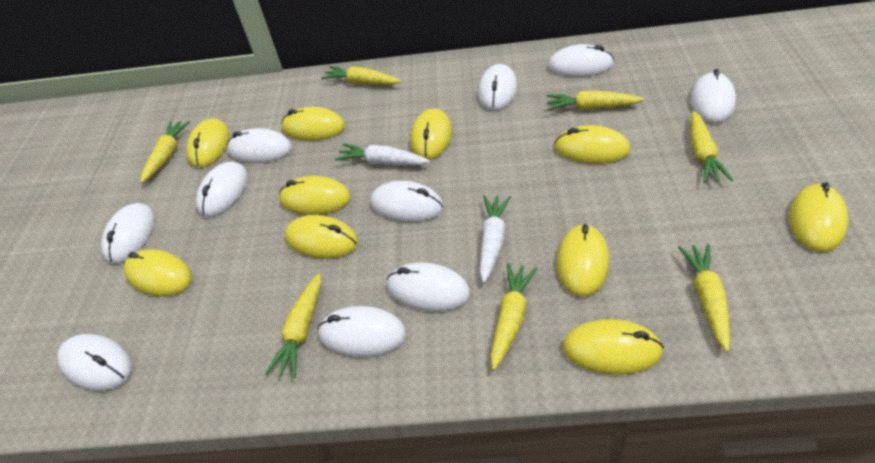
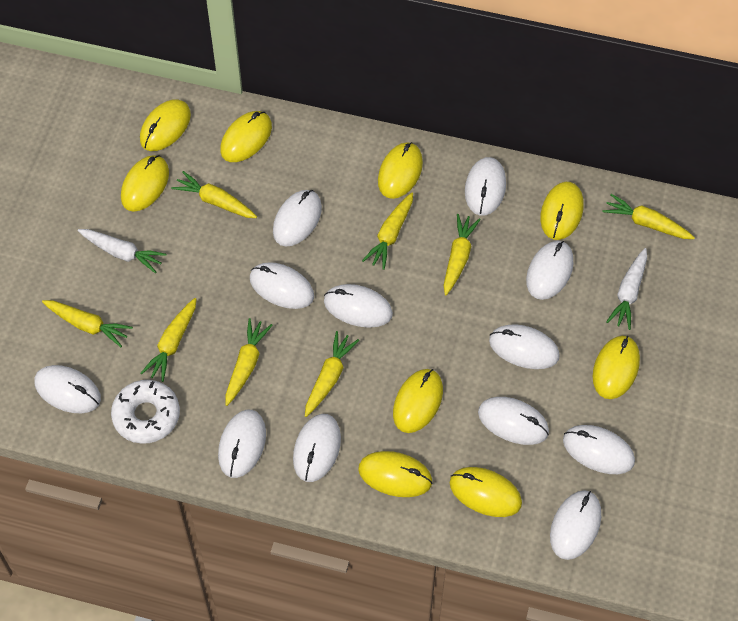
white donut: 0 -> 1
white mouse: 10 -> 12
yellow carrot: 7 -> 8
yellow mouse: 10 -> 9

